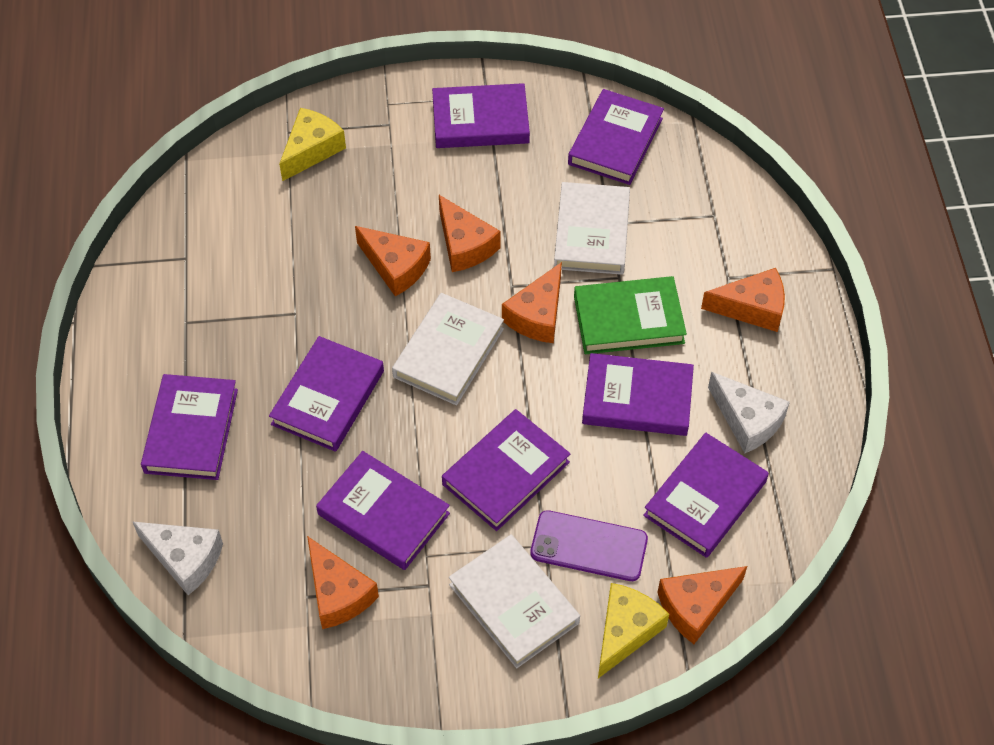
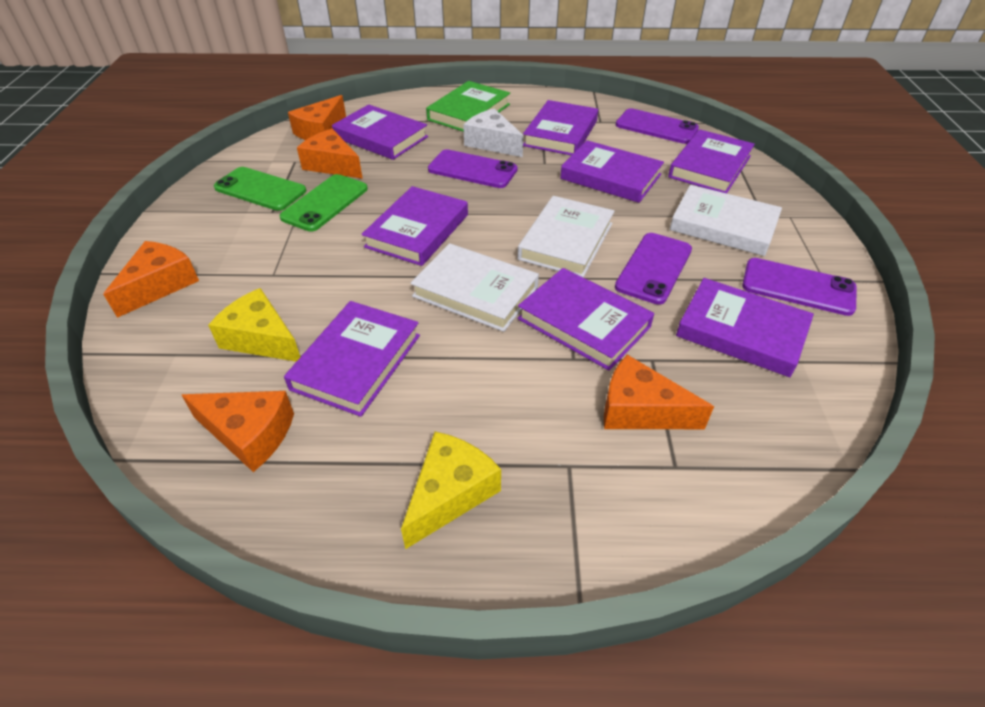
green phone: 0 -> 2
orange cheese: 6 -> 5
purple phone: 1 -> 4
white cheese: 2 -> 1

